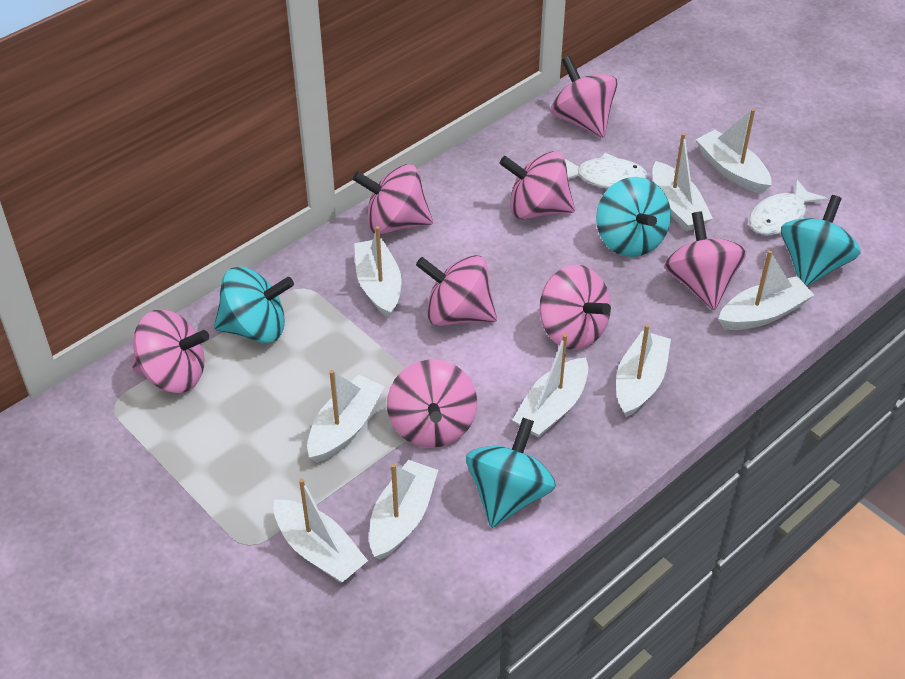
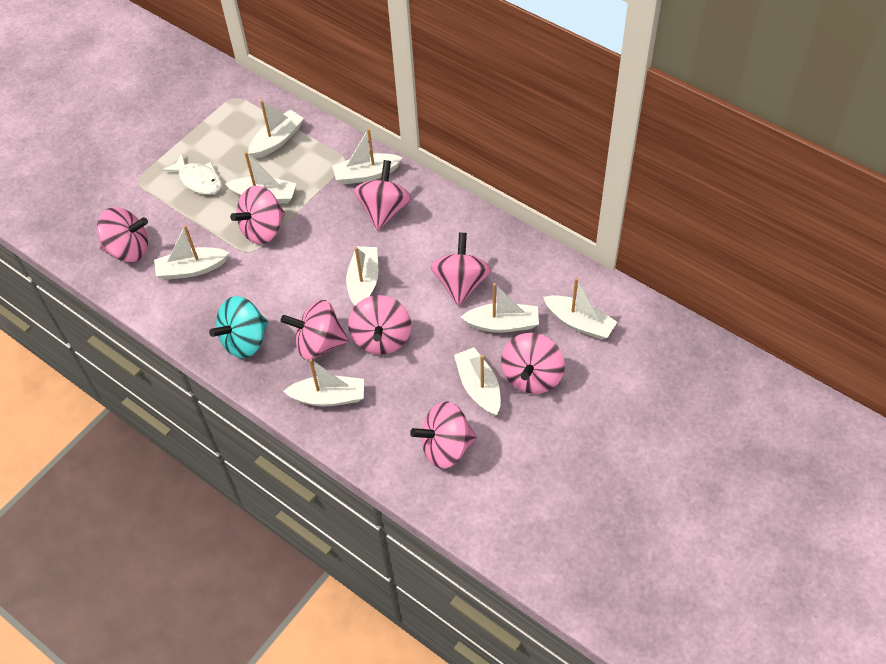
turquoise spinning top: 4 -> 1
white fish: 2 -> 1

